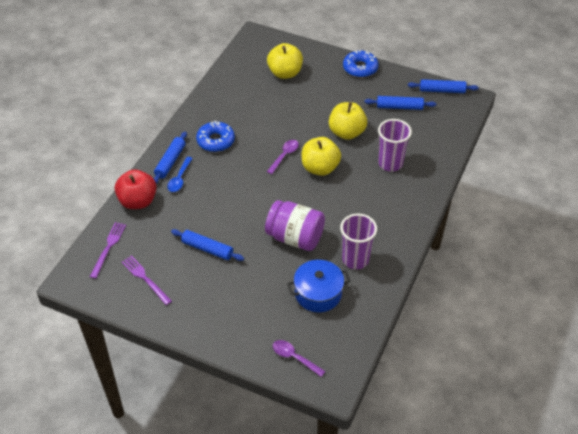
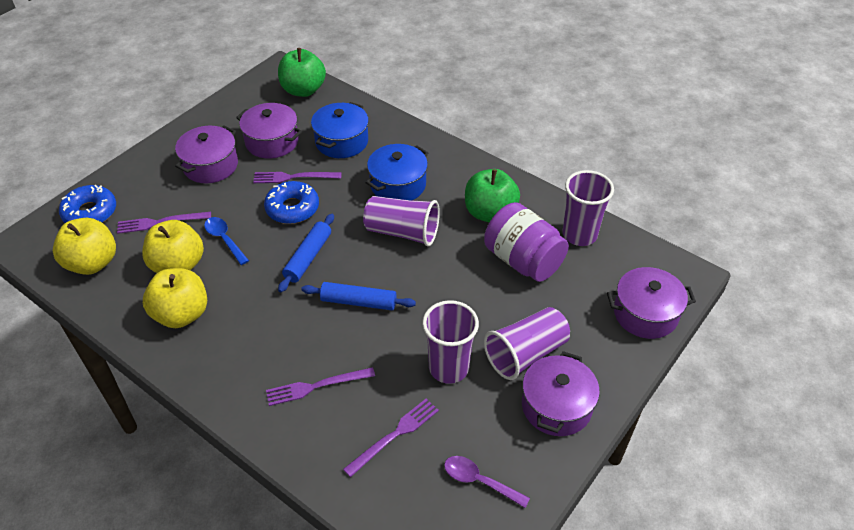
blue pot: 1 -> 2
blue rolling pin: 4 -> 2
green apple: 0 -> 2
purple cup: 2 -> 4
purple fork: 2 -> 4
purple pot: 0 -> 4
purple spoon: 2 -> 1
red apple: 1 -> 0

